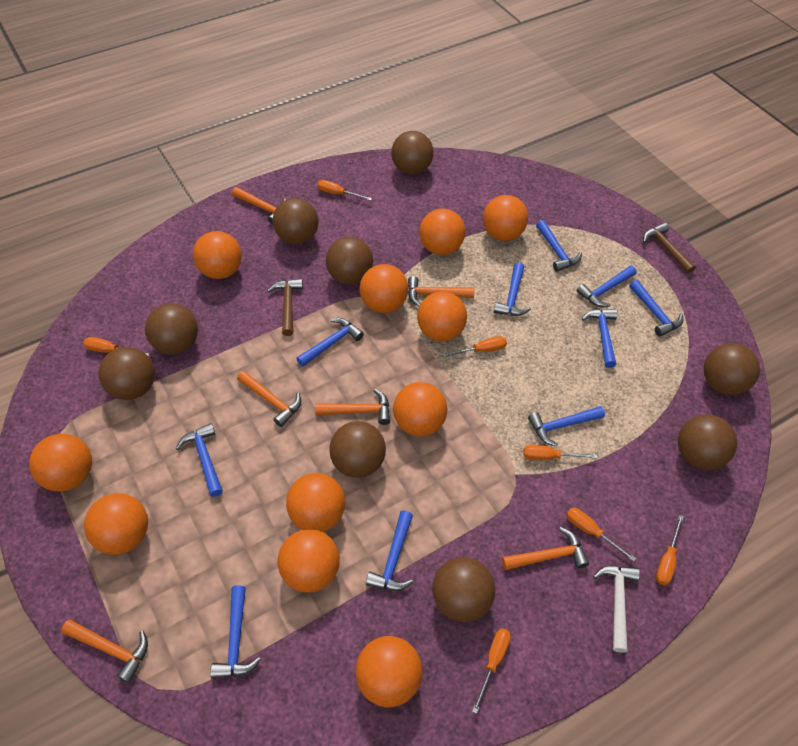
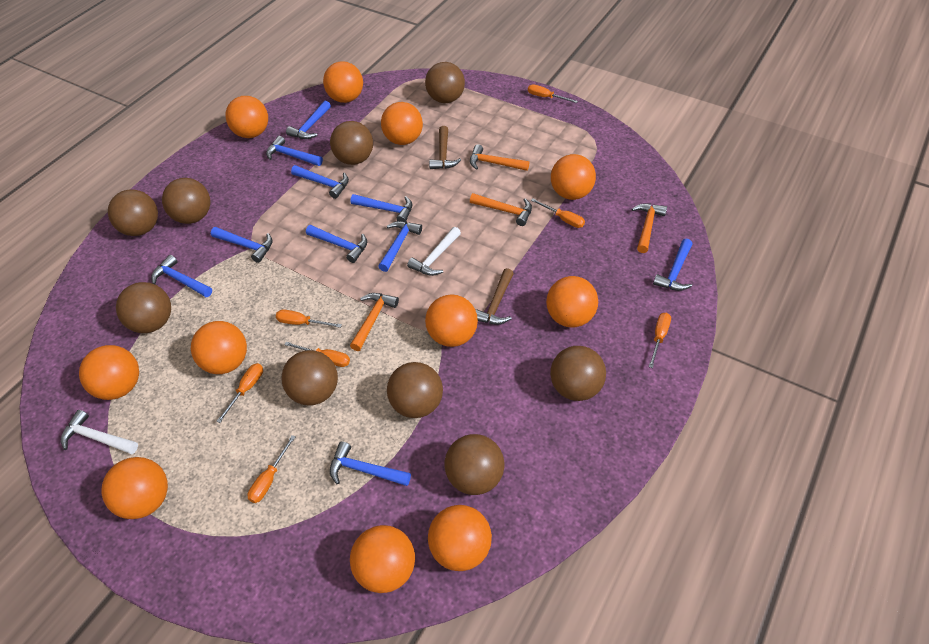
orange hammer: 6 -> 4
white hammer: 1 -> 2

